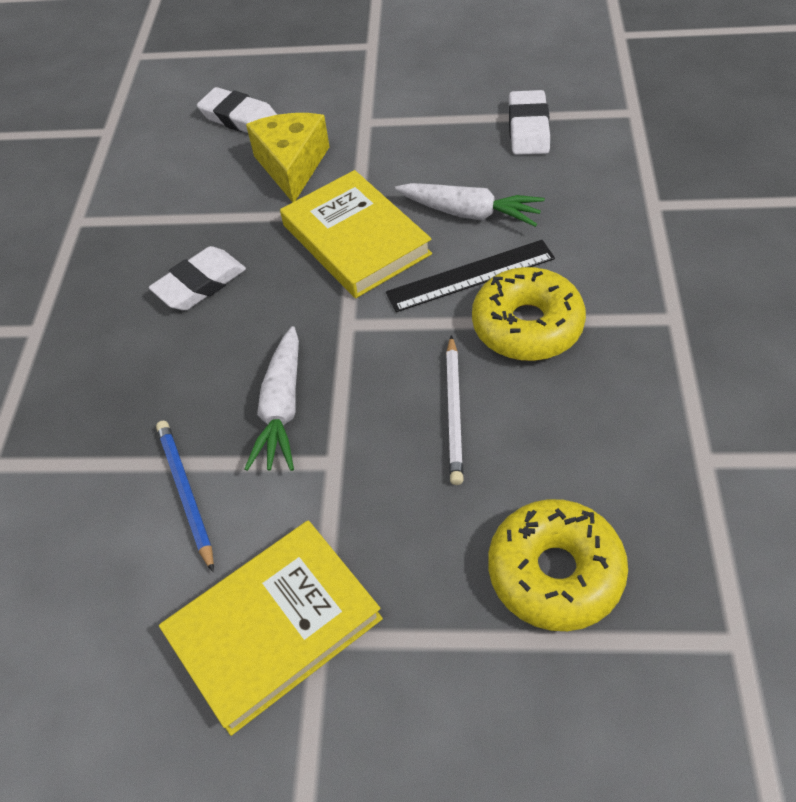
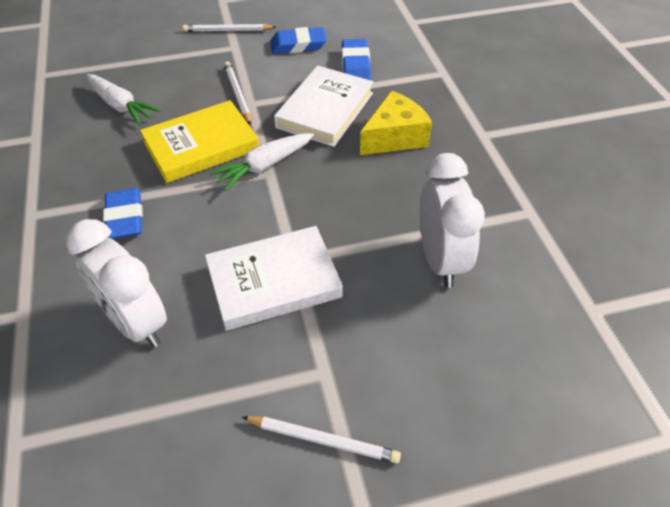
black ruler: 1 -> 0
blue eraser: 0 -> 3
blue pencil: 1 -> 0
white book: 0 -> 2
white clock: 0 -> 2
white eraser: 3 -> 0
white pencil: 1 -> 3
yellow book: 2 -> 1
yellow donut: 2 -> 0

